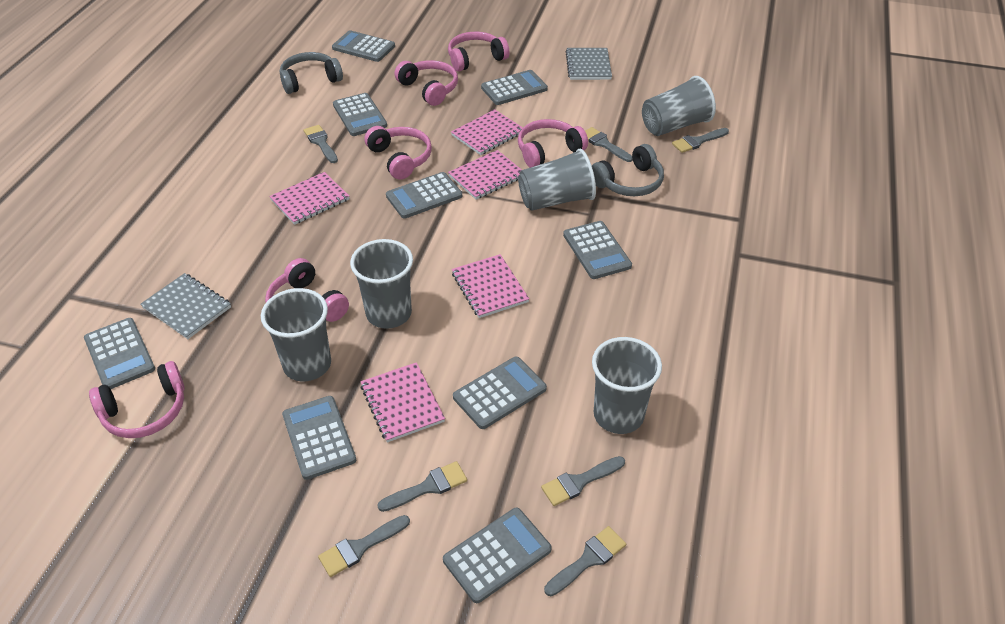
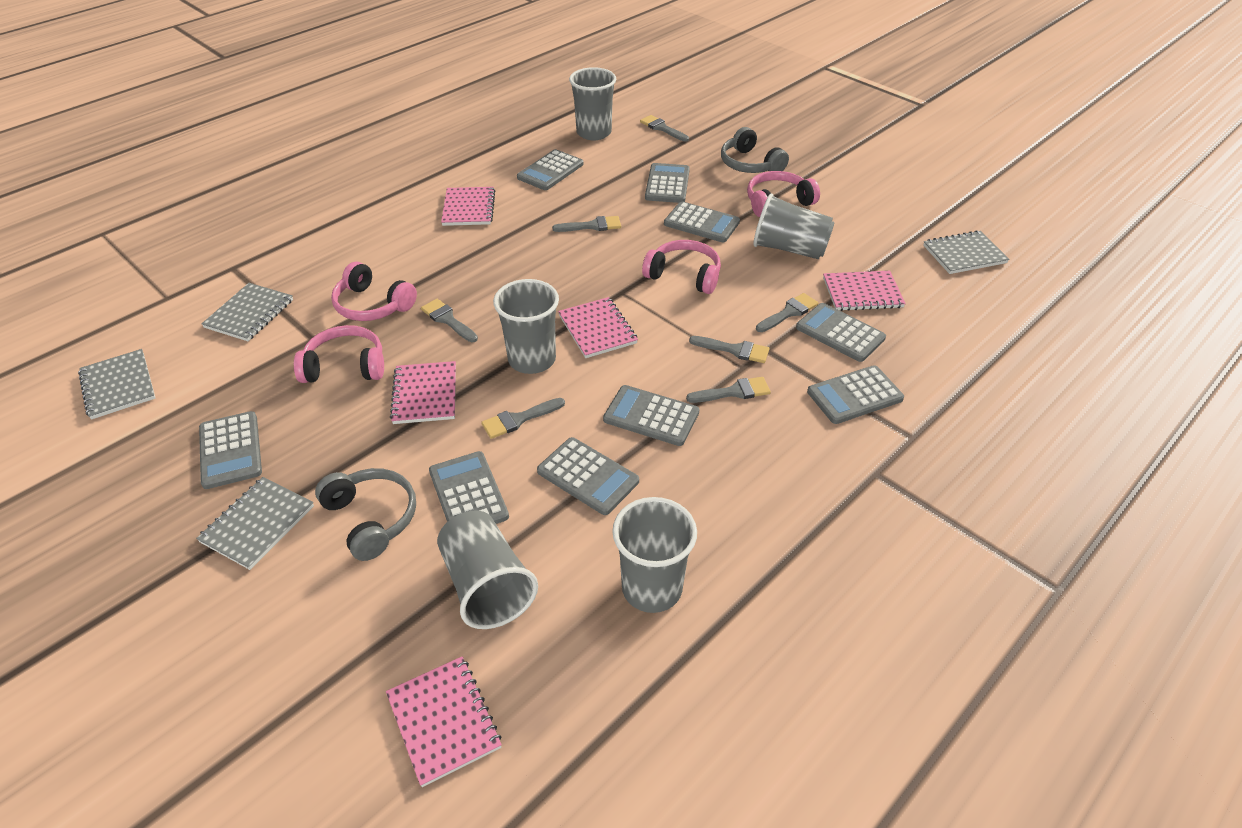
grey notebook: 2 -> 4
pink headphones: 6 -> 4

